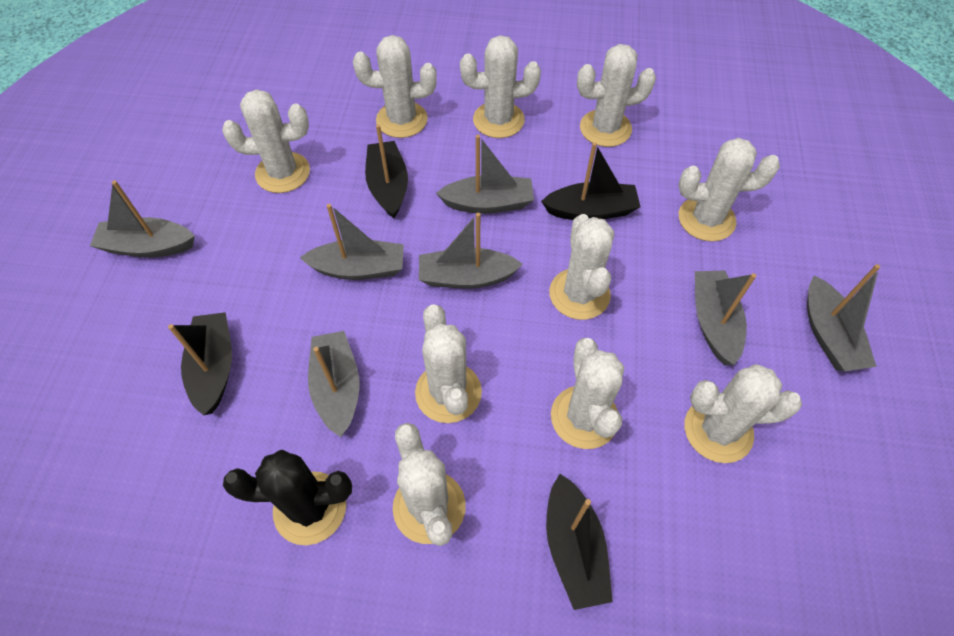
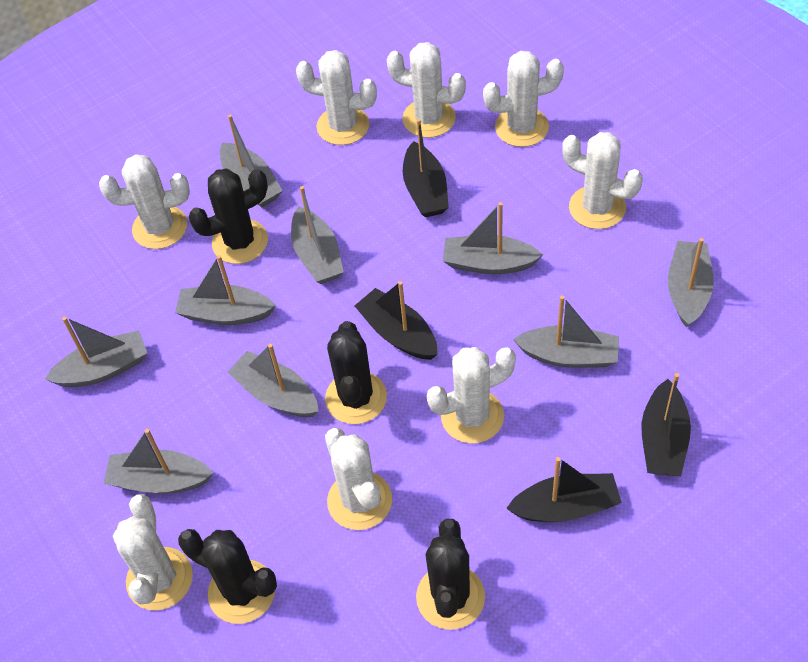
black cactus: 1 -> 4
grey boat: 7 -> 9
white cactus: 10 -> 8

